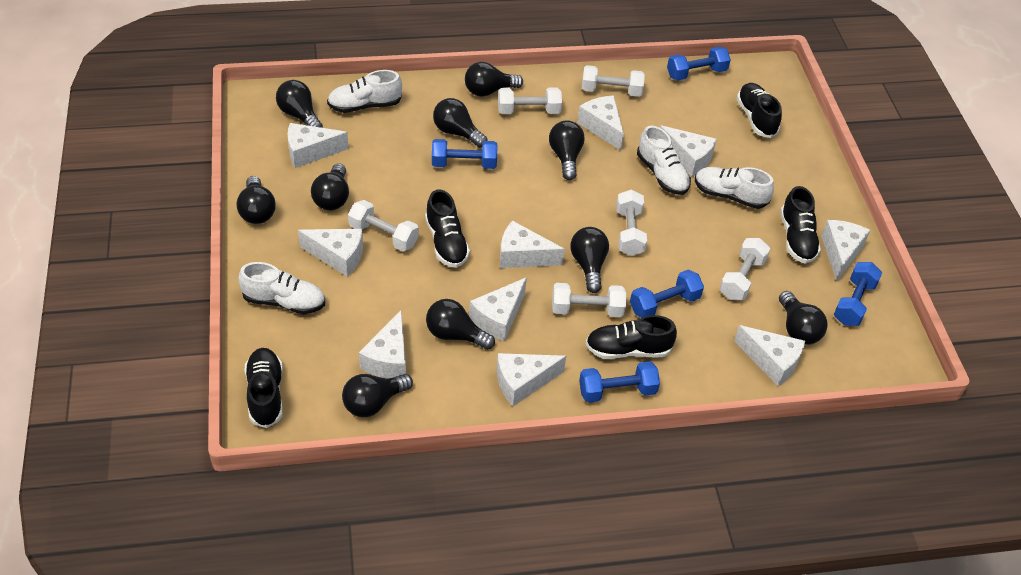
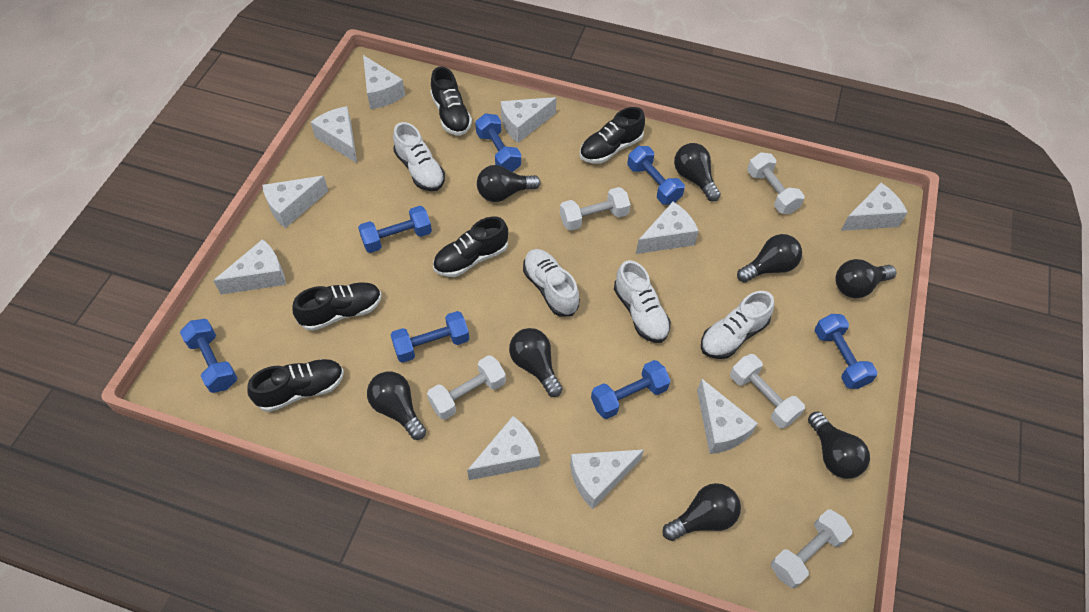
black light bulb: 10 -> 8
blue dumbbell: 5 -> 7
white dumbbell: 6 -> 5

